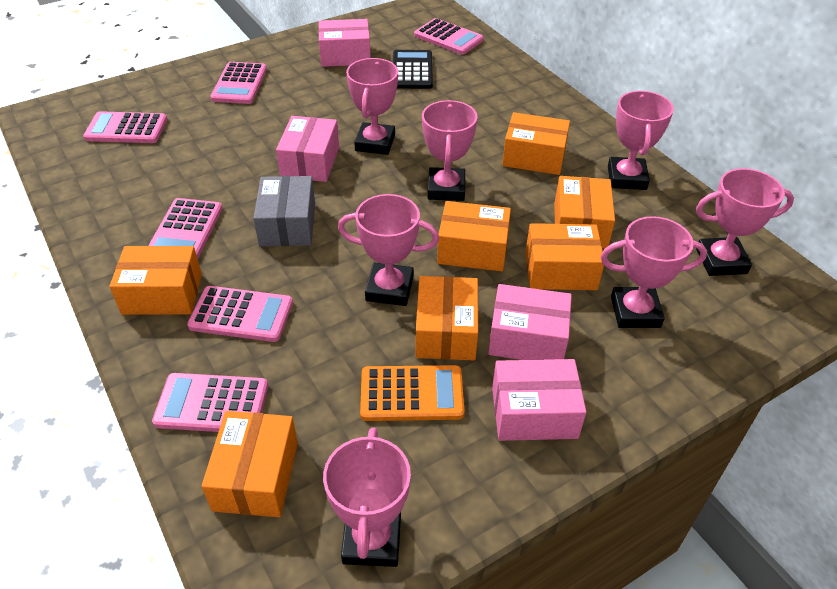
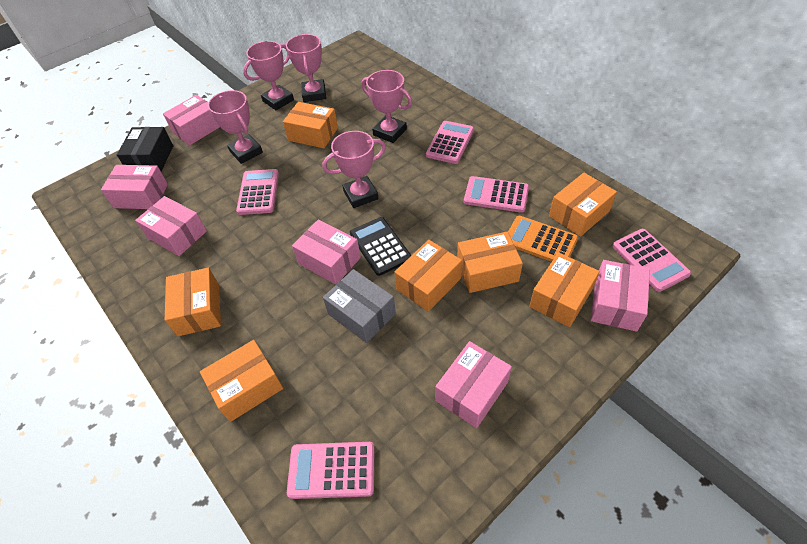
black box: 0 -> 1
pink box: 4 -> 6
pink calculator: 6 -> 5
pink trophy: 7 -> 5

